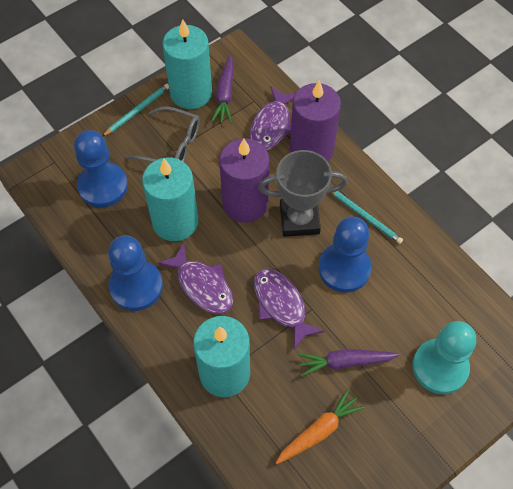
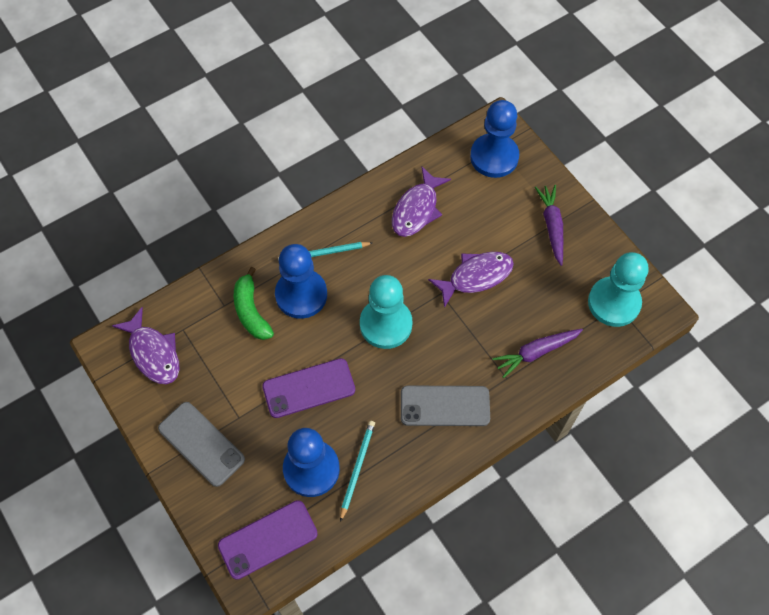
green banana: 0 -> 1
grey glasses: 1 -> 0
grey phone: 0 -> 2
grey trophy: 1 -> 0
orange carrot: 1 -> 0
purple candle: 2 -> 0
purple phone: 0 -> 2
turquoise candle: 3 -> 0
turquoise pawn: 1 -> 2

